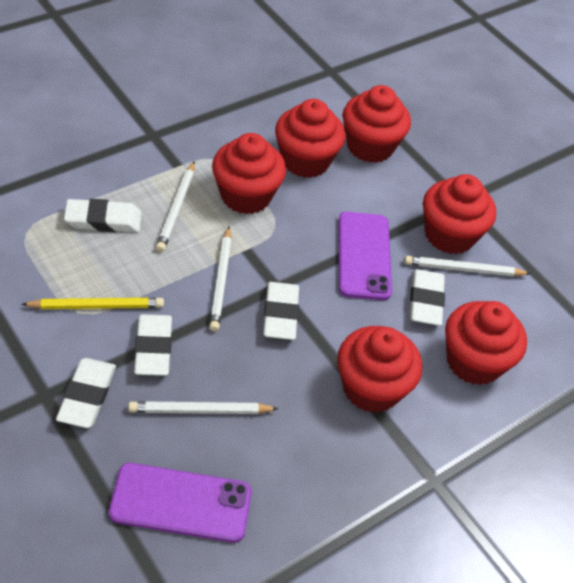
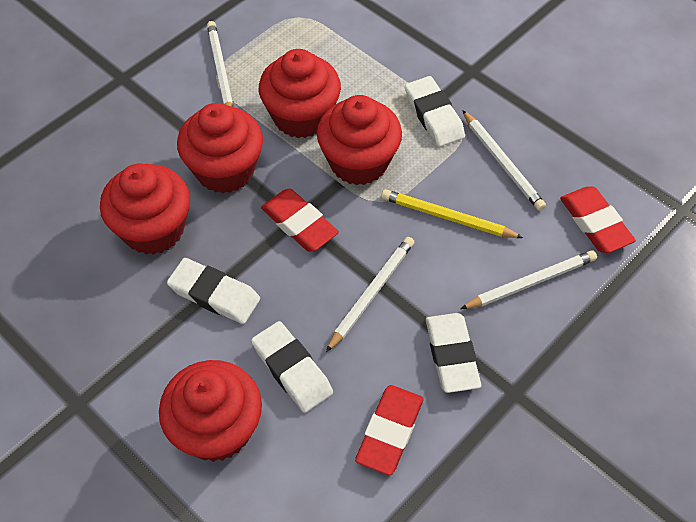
purple phone: 2 -> 0
red cupcake: 6 -> 5
red eraser: 0 -> 3
white eraser: 5 -> 4

